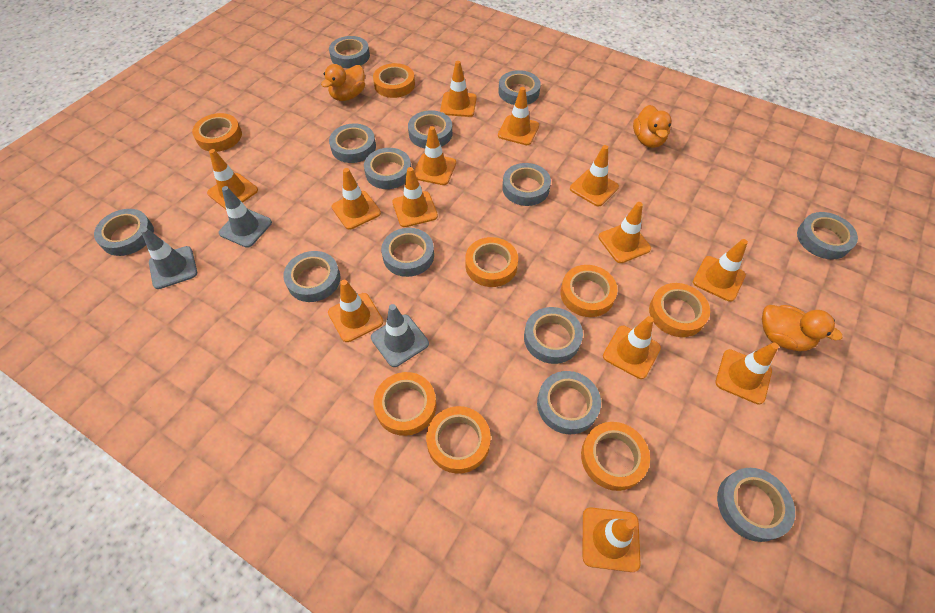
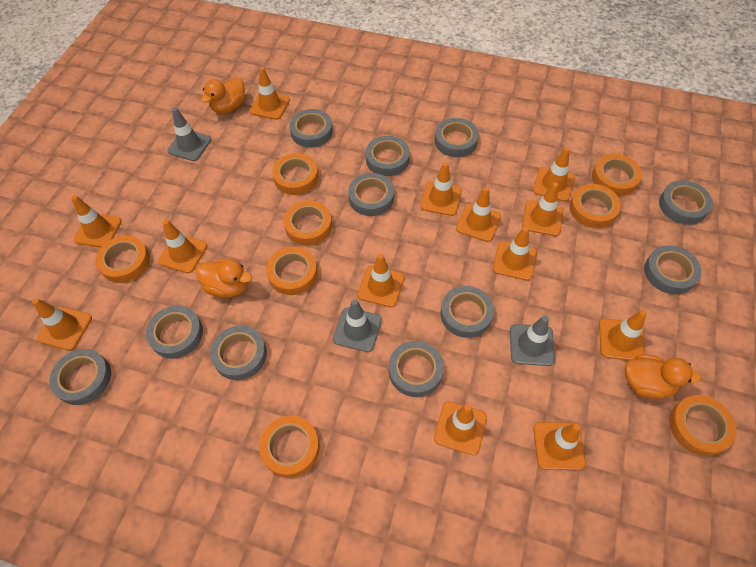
grey tape: 13 -> 11

